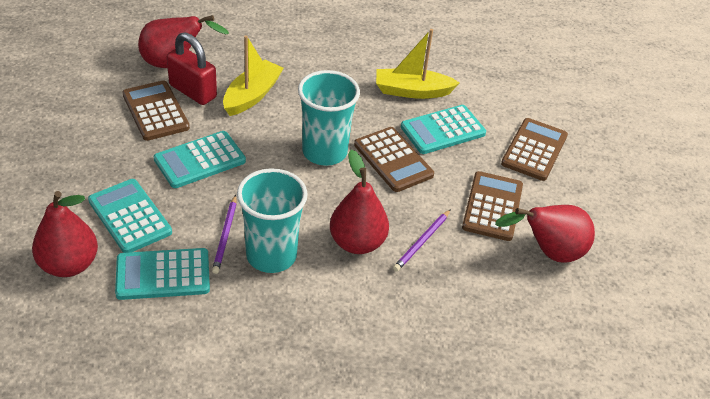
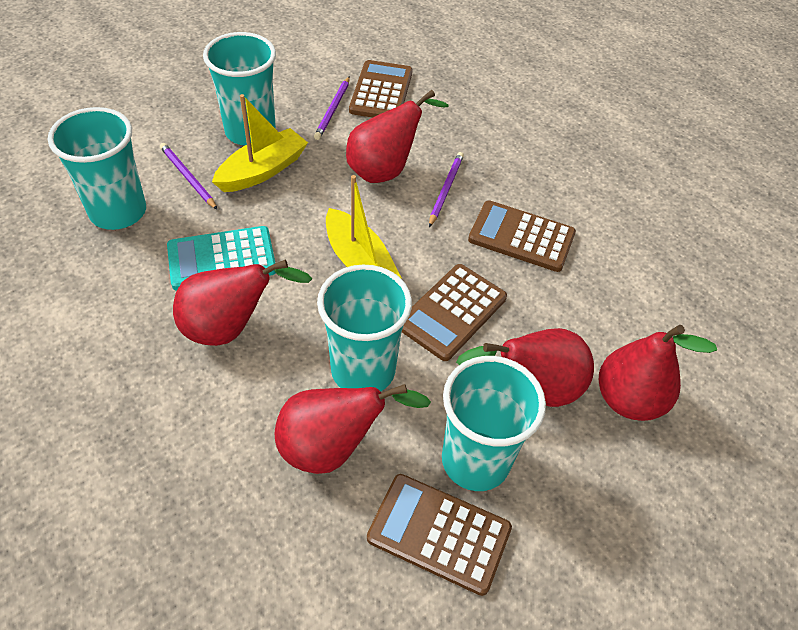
purple pencil: 2 -> 3
red padlock: 1 -> 0
red pear: 4 -> 5
turquoise calculator: 4 -> 1
turquoise cup: 2 -> 4

